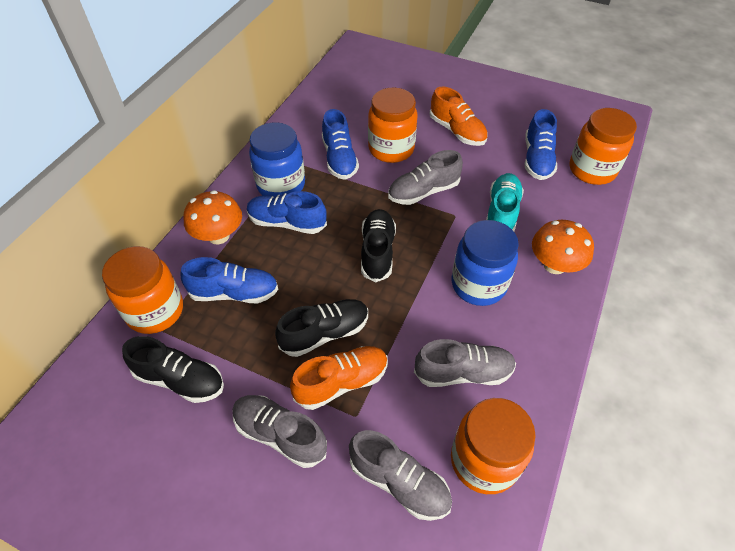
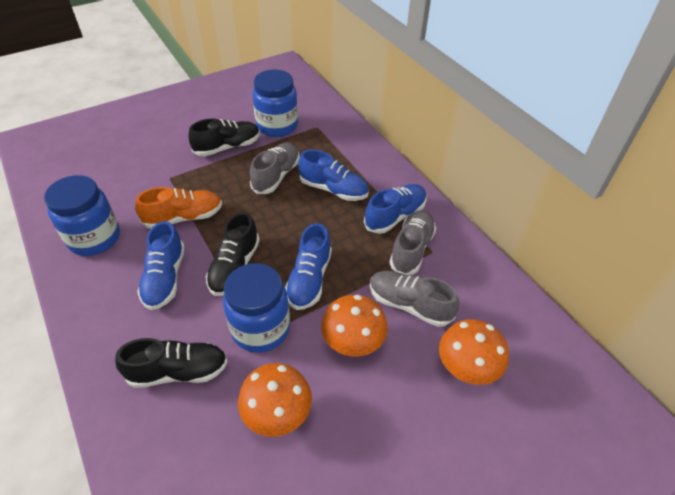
blue jar: 2 -> 3
grey shoe: 4 -> 3
orange jar: 4 -> 0
orange mushroom: 2 -> 3
orange shoe: 2 -> 1
turquoise shoe: 1 -> 0

